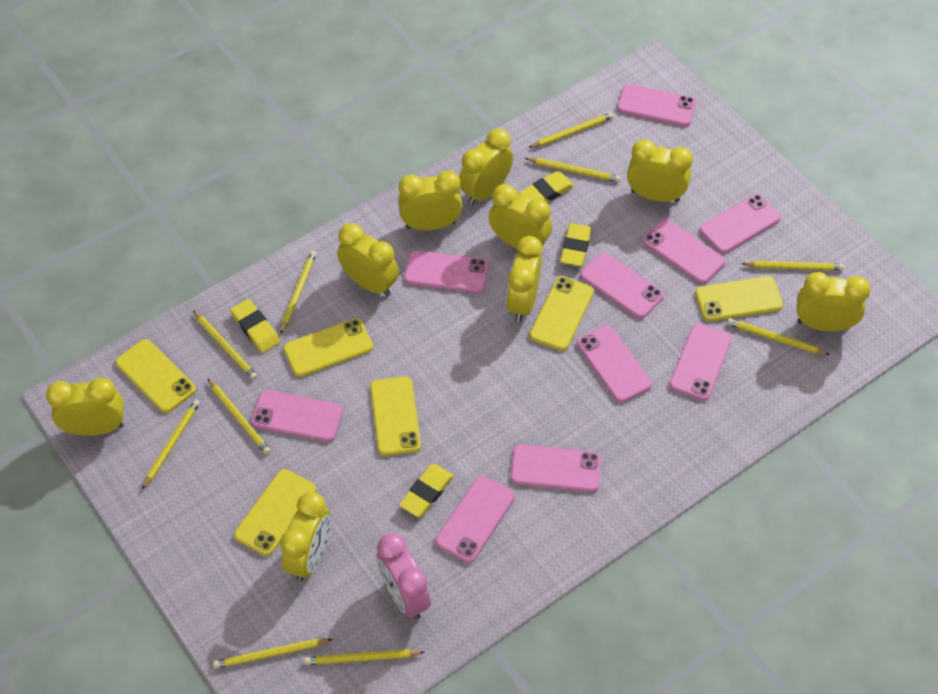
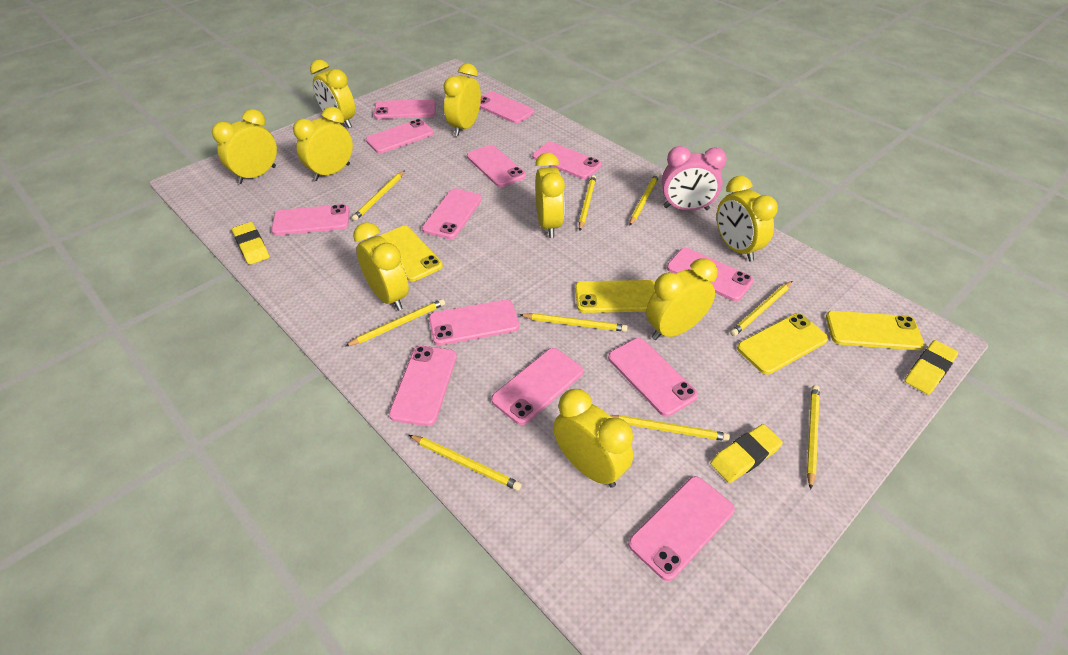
pink phone: 10 -> 13
yellow eraser: 4 -> 3
yellow pencil: 10 -> 9
yellow phone: 6 -> 4

